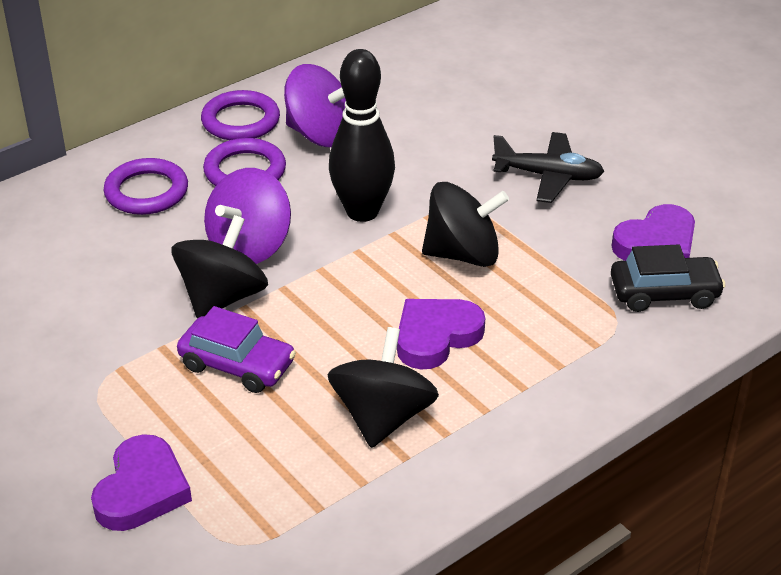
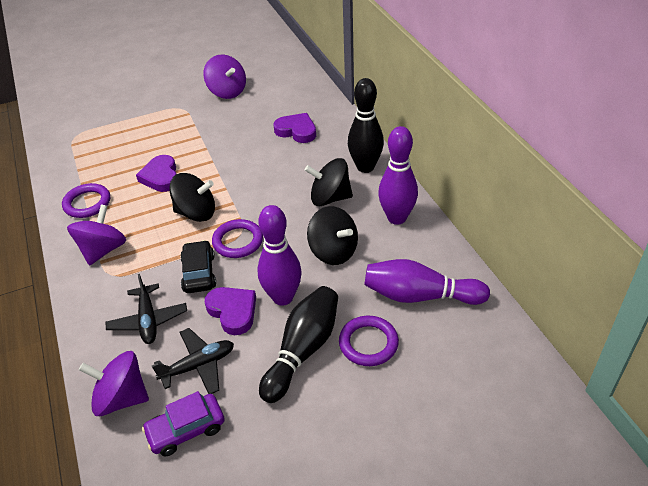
black bowling pin: 1 -> 2
black plane: 1 -> 2
purple bowling pin: 0 -> 3
purple spinning top: 2 -> 3

